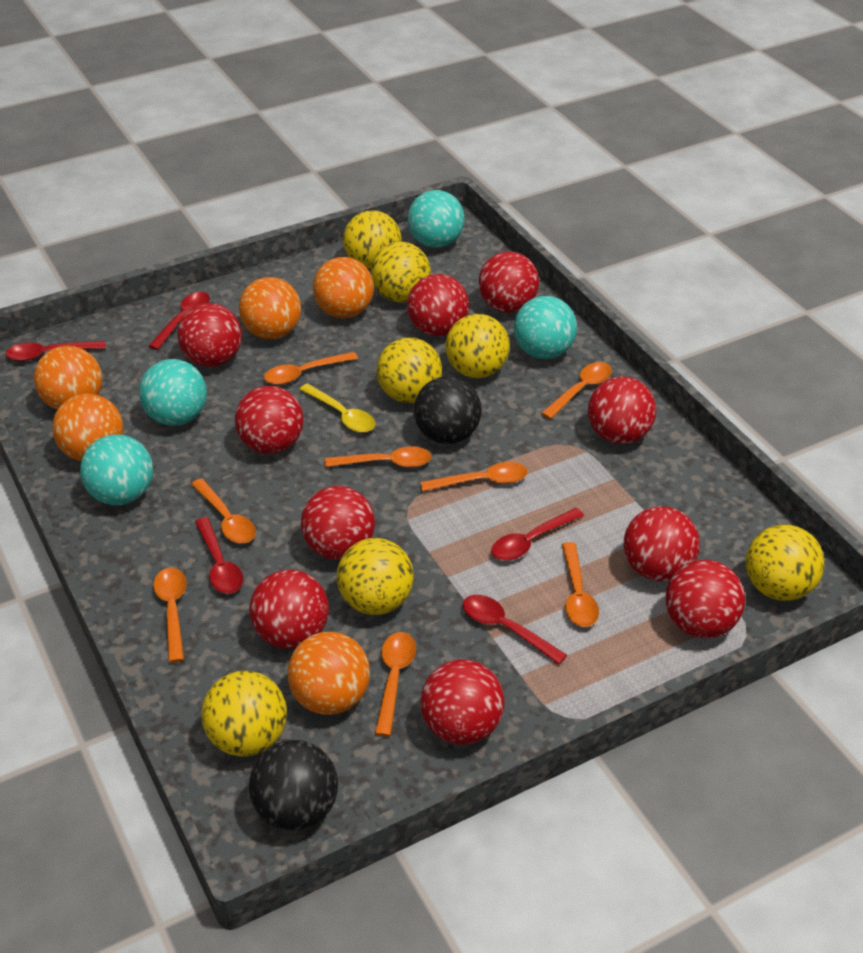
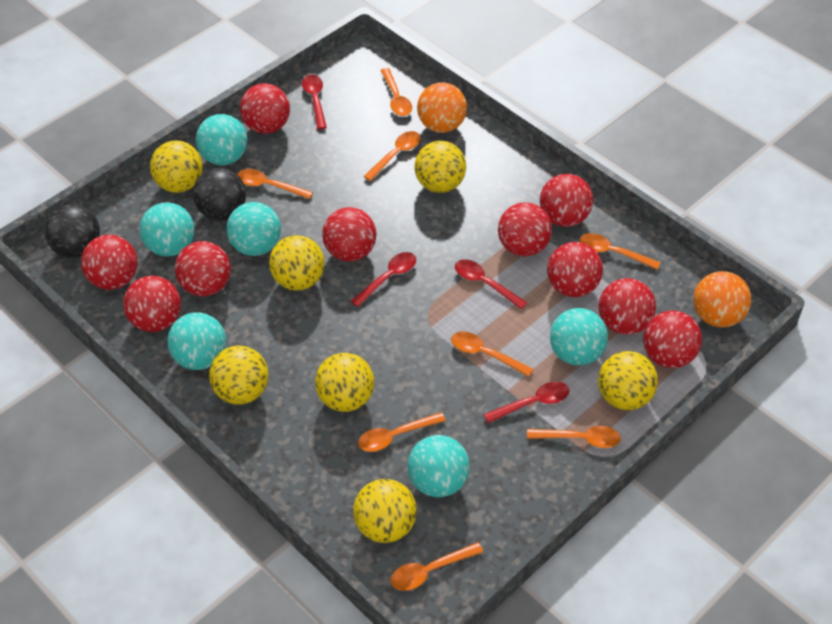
orange ball: 5 -> 2
red spoon: 5 -> 4
turquoise ball: 4 -> 6
yellow spoon: 1 -> 0

